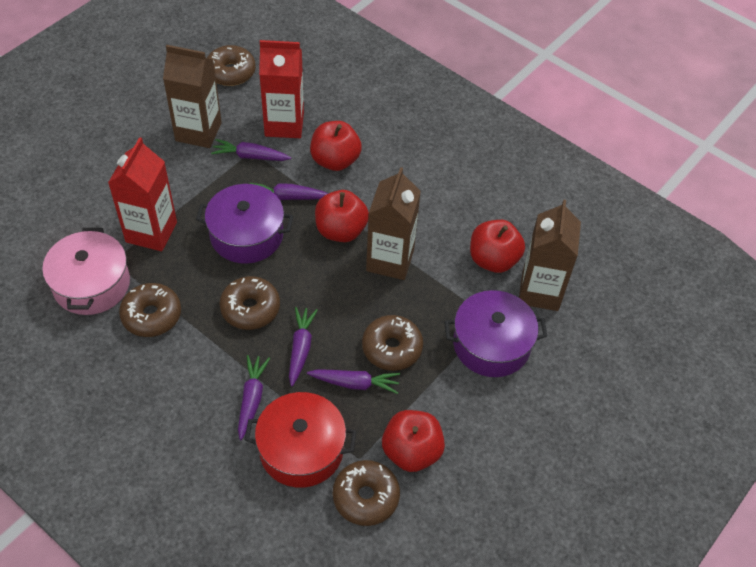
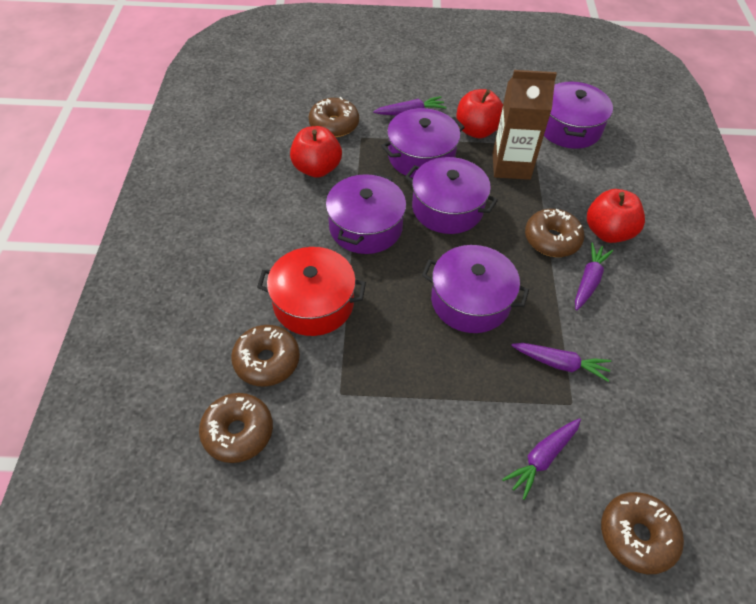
brown carton: 3 -> 1
pink pot: 1 -> 0
purple carrot: 5 -> 4
purple pot: 2 -> 5
red apple: 4 -> 3
red carton: 2 -> 0

